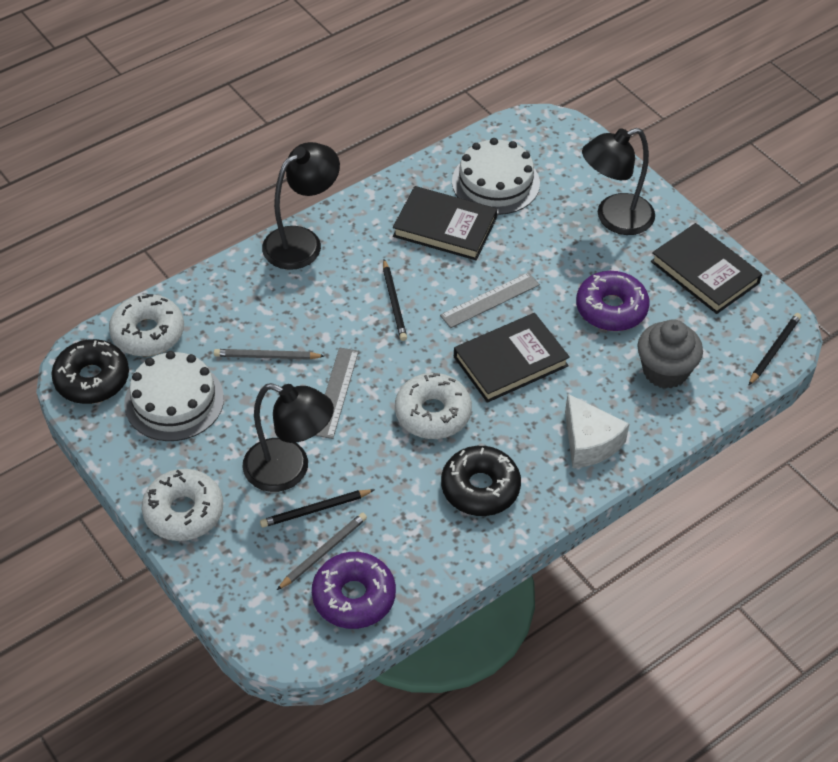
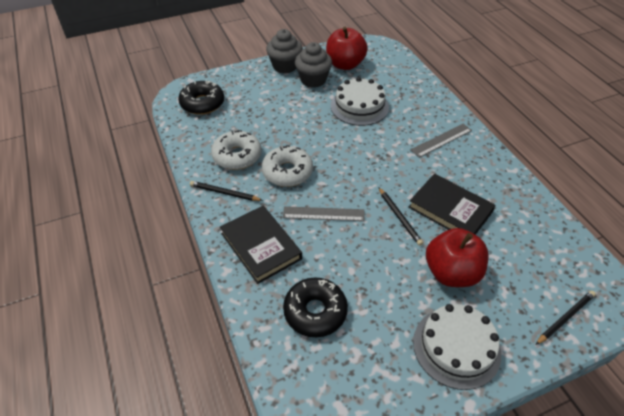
black book: 3 -> 2
black lamp: 3 -> 0
grey cupcake: 1 -> 2
grey pencil: 2 -> 0
purple donut: 2 -> 0
red apple: 0 -> 2
white cheese: 1 -> 0
white donut: 3 -> 2

